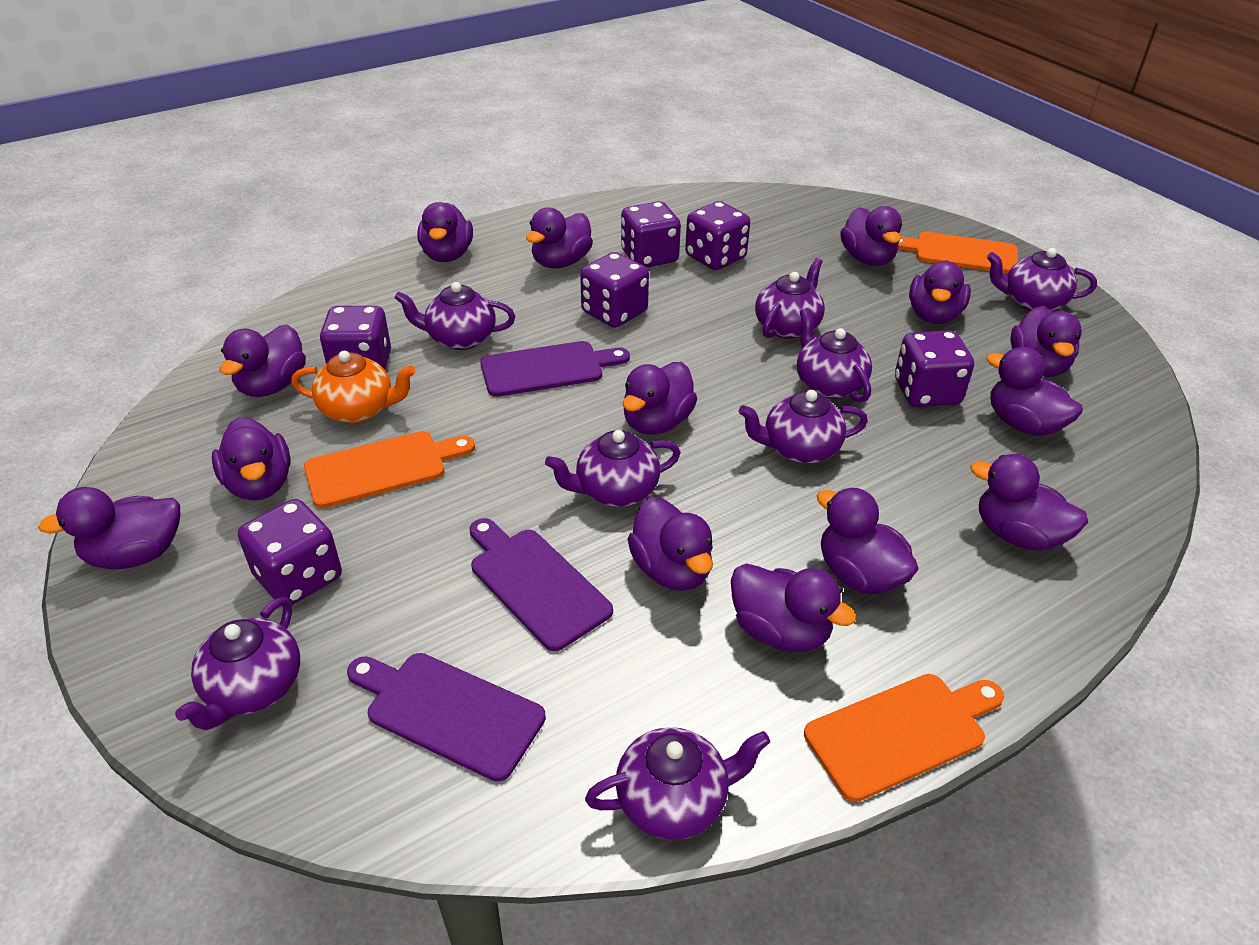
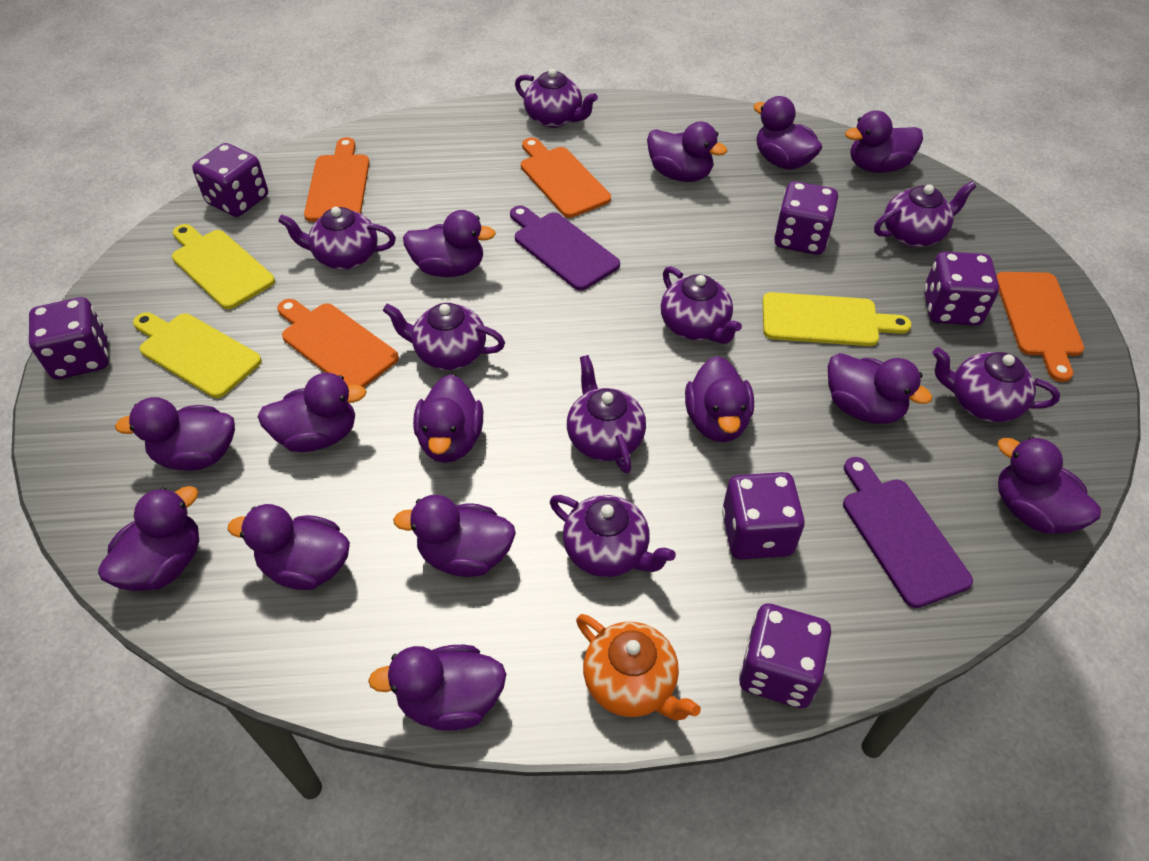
orange cutting board: 3 -> 4
purple cutting board: 3 -> 2
yellow cutting board: 0 -> 3

